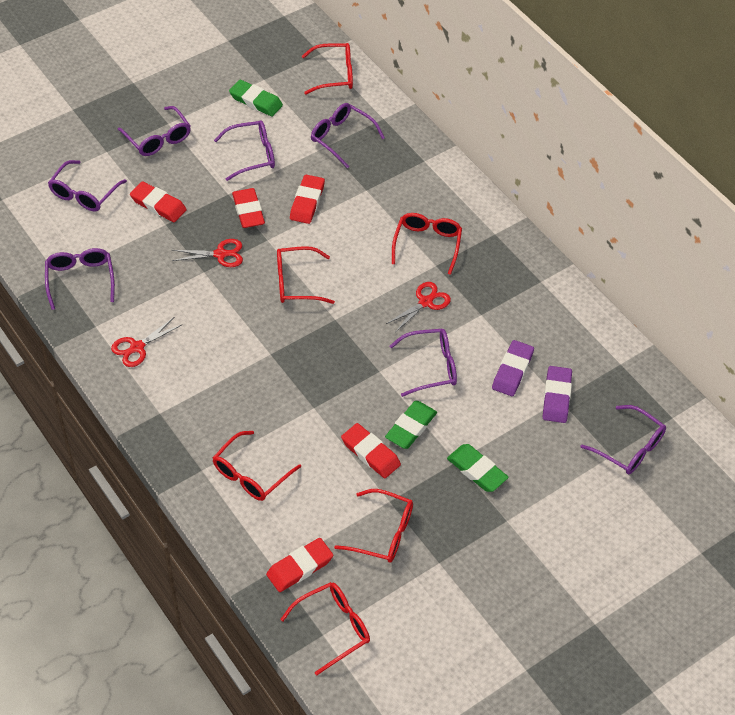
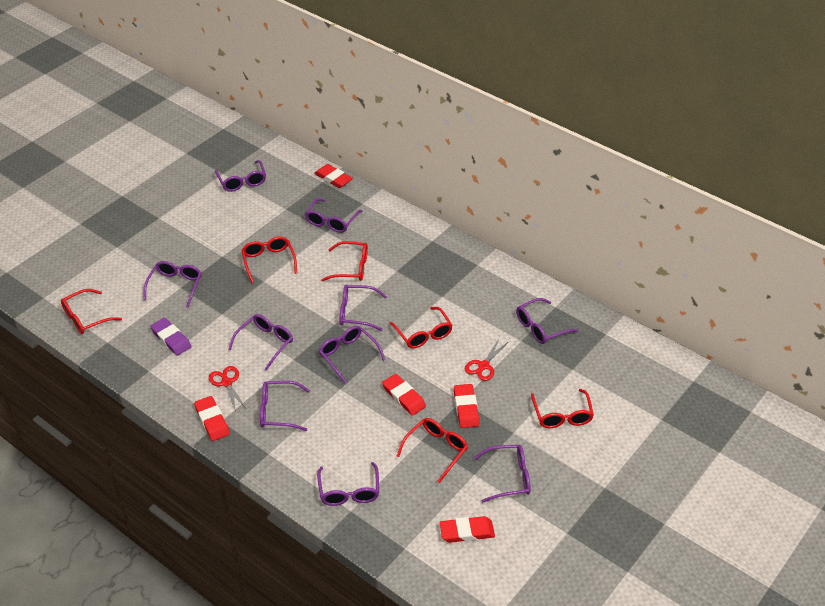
green eraser: 3 -> 0
purple eraser: 2 -> 1
purple glasses: 7 -> 10
red scissors: 3 -> 2

